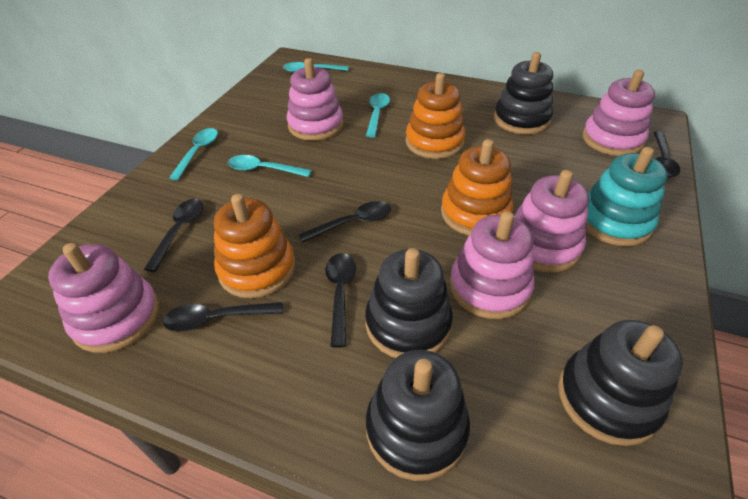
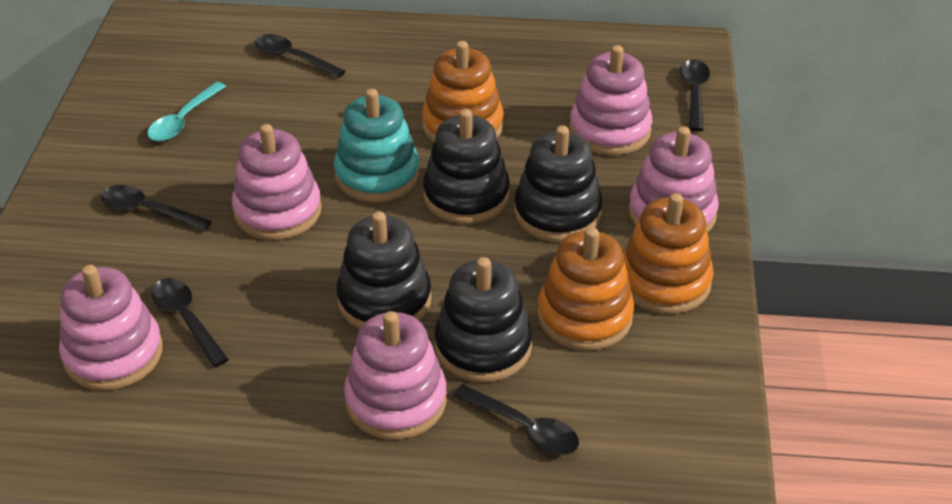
turquoise spoon: 4 -> 1

